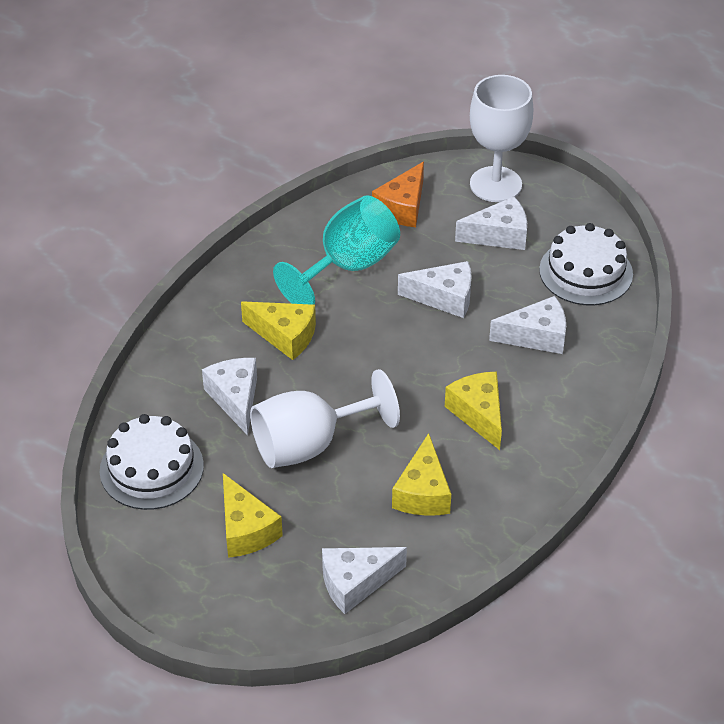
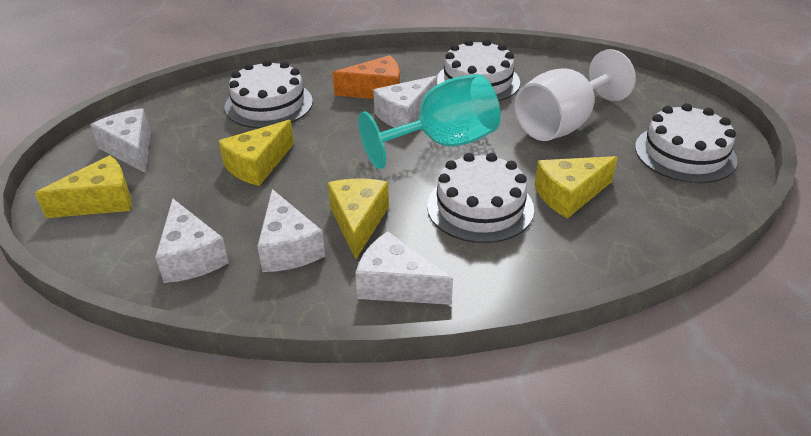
white cake: 2 -> 4
white goblet: 2 -> 1

